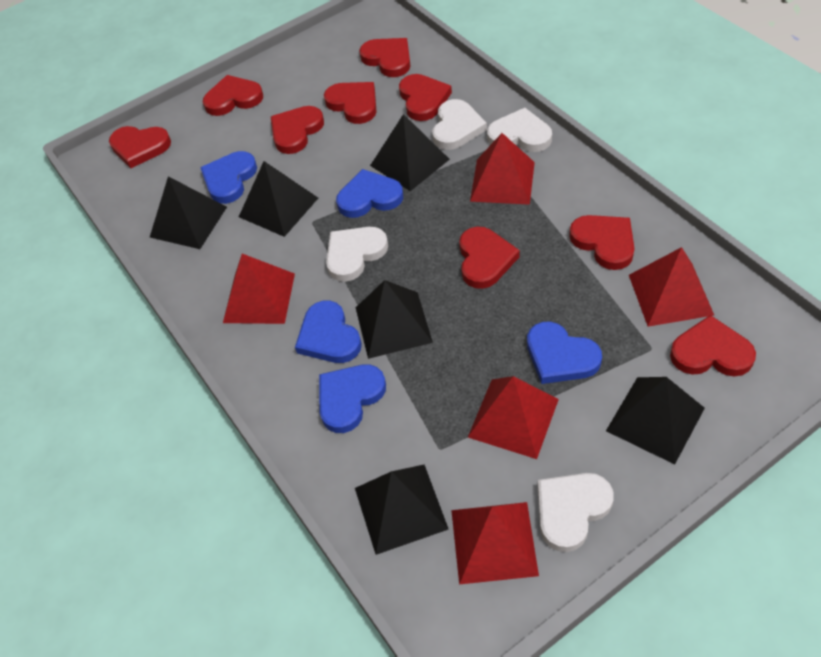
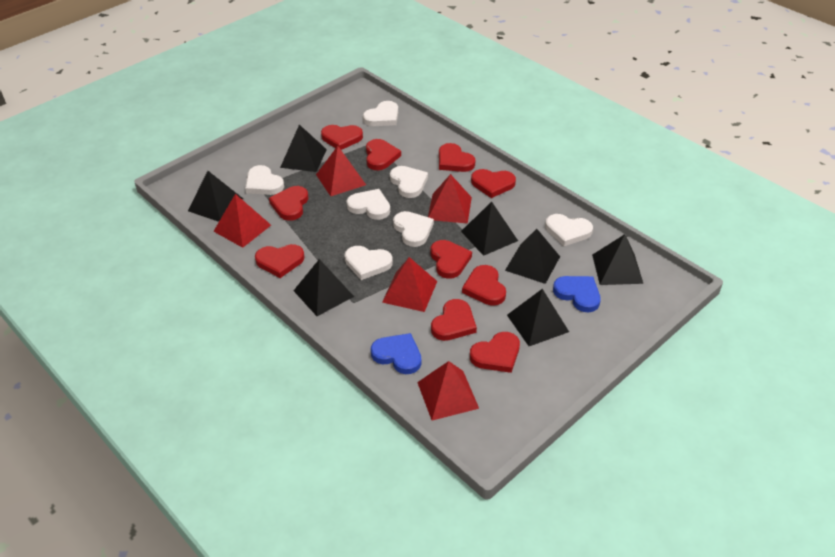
black pyramid: 6 -> 7
blue heart: 5 -> 2
red heart: 9 -> 10
white heart: 4 -> 7

